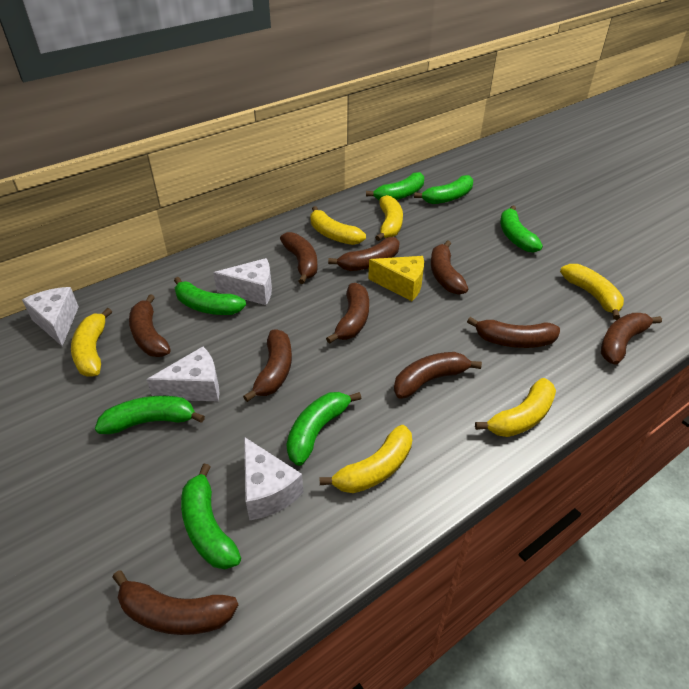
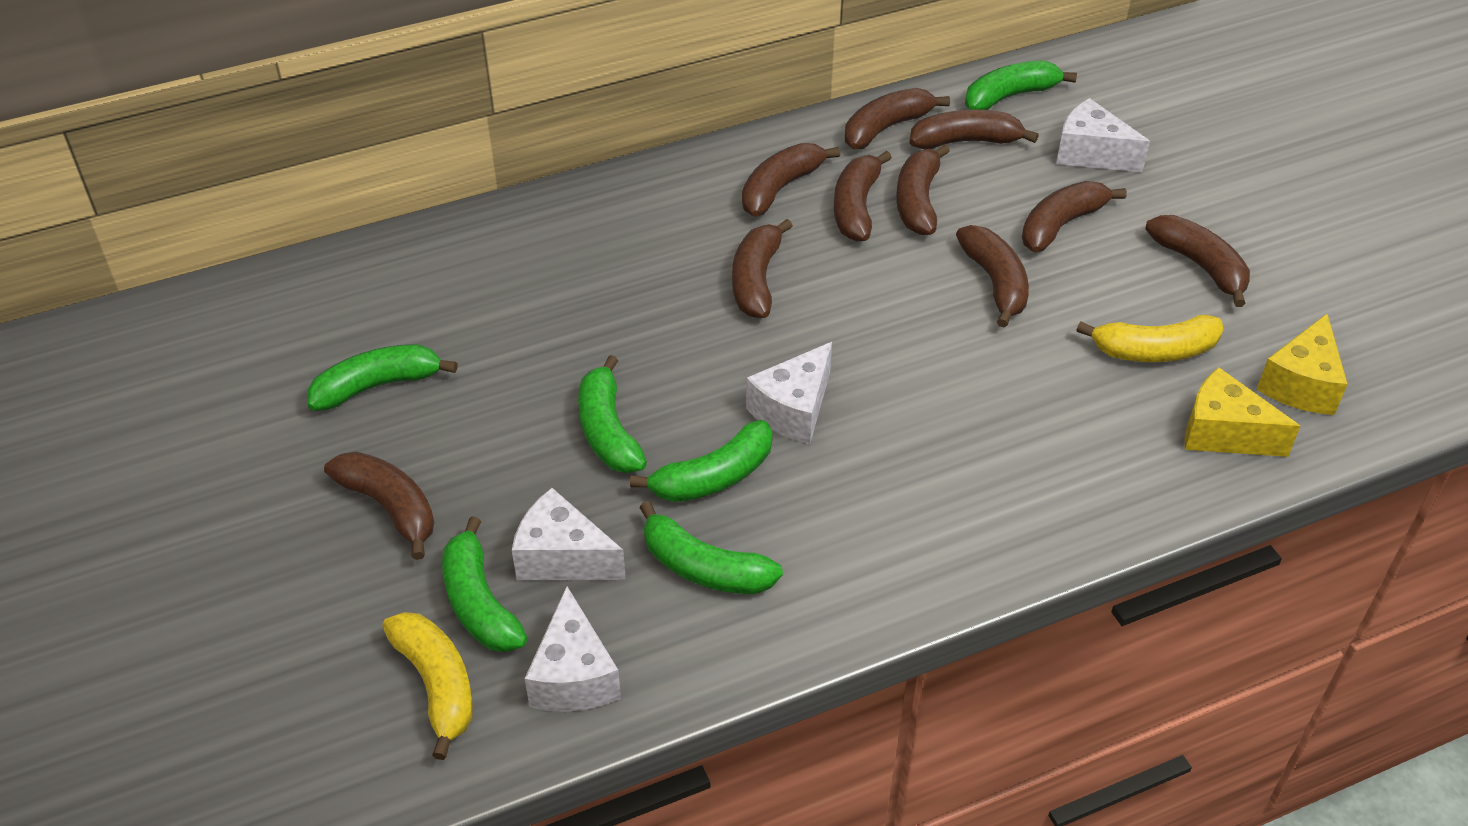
green banana: 7 -> 6
yellow banana: 6 -> 2
yellow cheese: 1 -> 2

